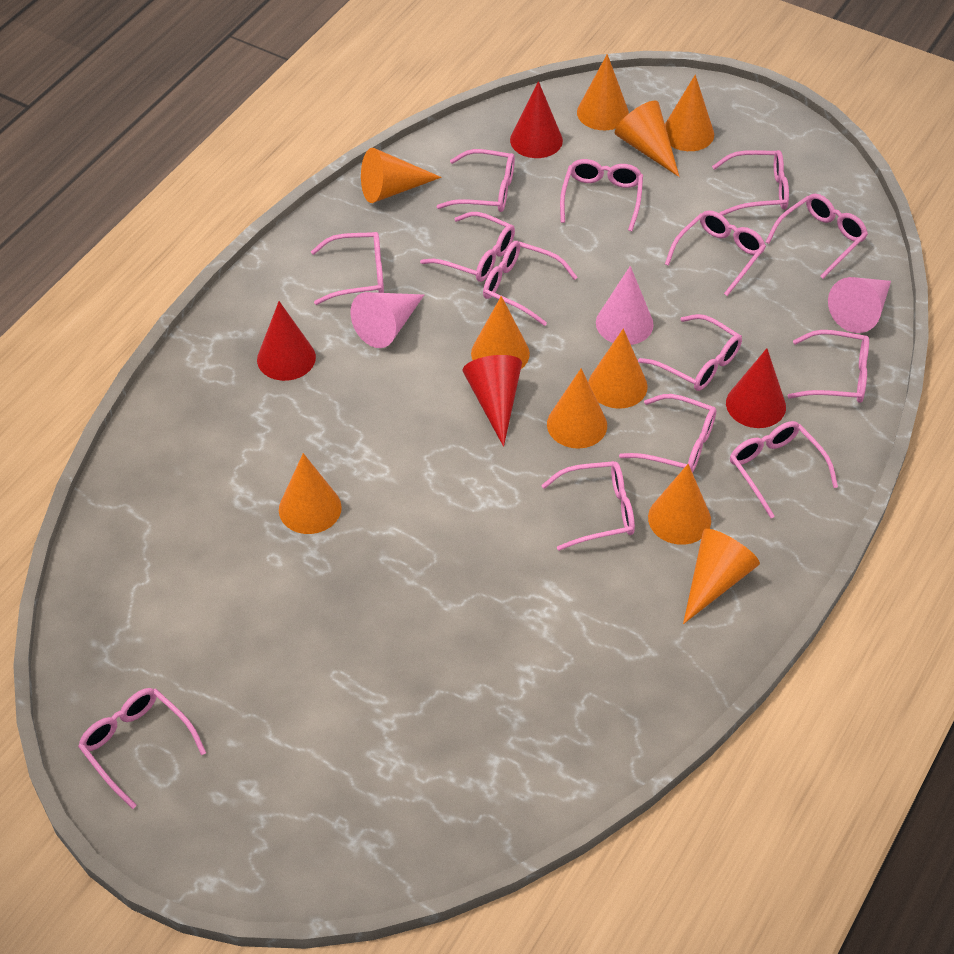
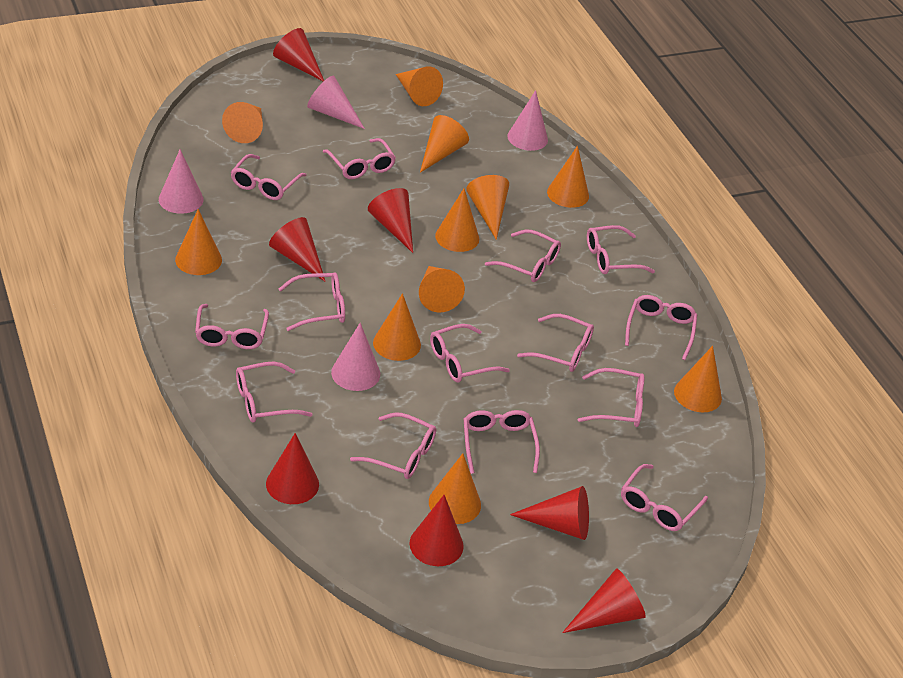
orange cone: 10 -> 11
pink cone: 3 -> 4
red cone: 4 -> 7

